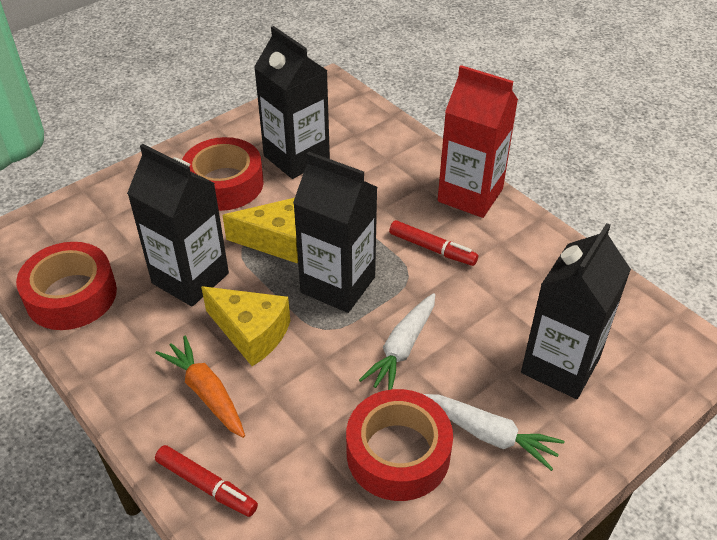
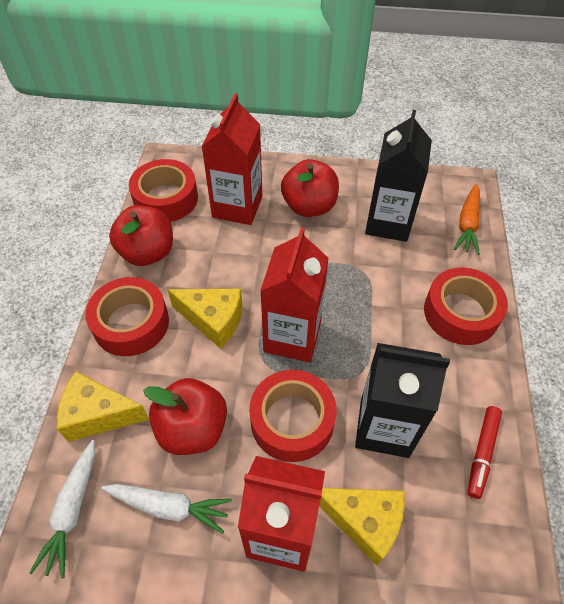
black carton: 4 -> 2
red apple: 0 -> 3
red carton: 1 -> 3
red marker: 2 -> 1
red tape: 3 -> 4
yellow cheese: 2 -> 3

